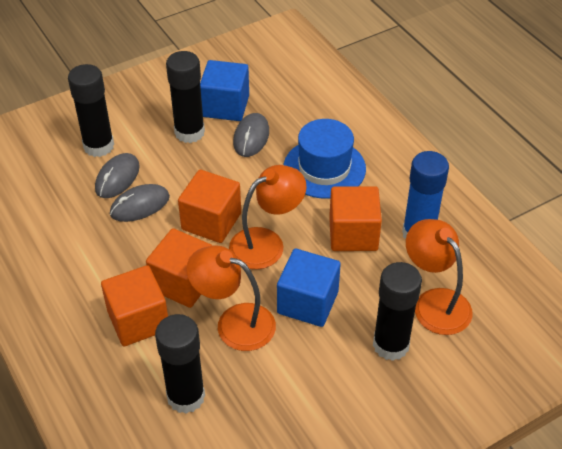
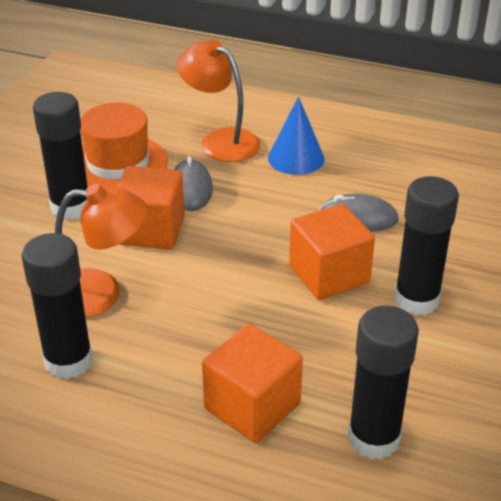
blue cone: 0 -> 1
blue cube: 2 -> 0
blue glue stick: 1 -> 0
blue hat: 1 -> 0
grey mouse: 3 -> 2
orange cube: 4 -> 3
orange hat: 0 -> 1
orange lamp: 3 -> 2

